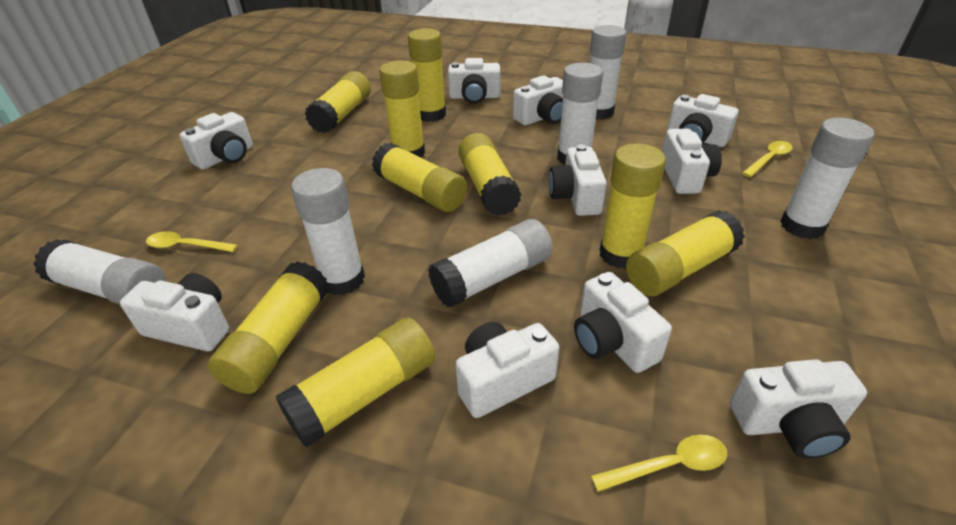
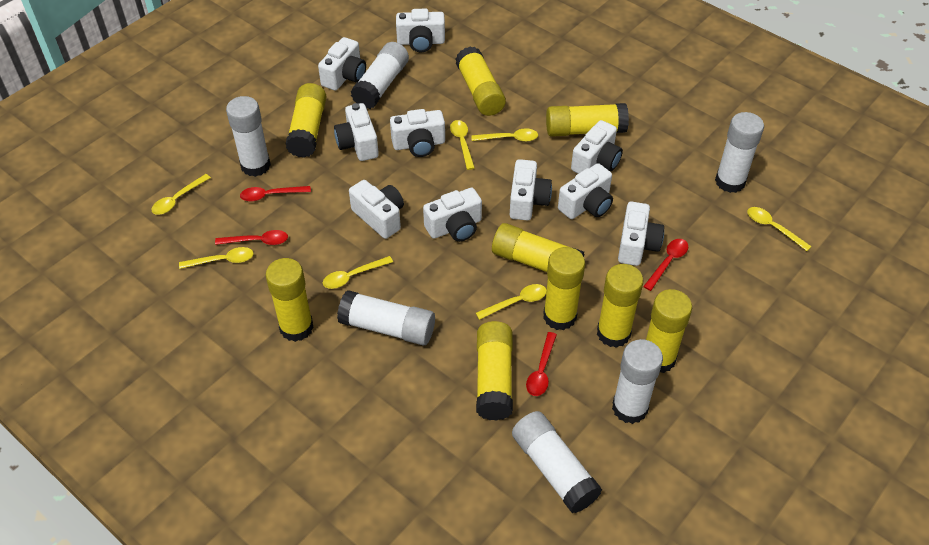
red spoon: 0 -> 4
yellow spoon: 3 -> 7

